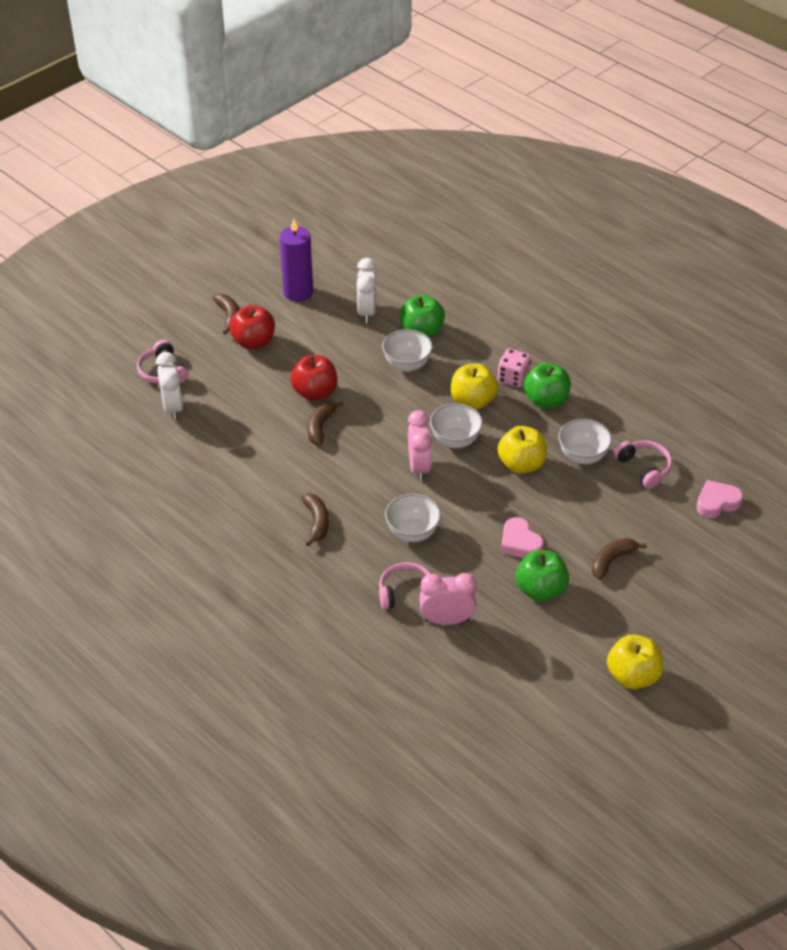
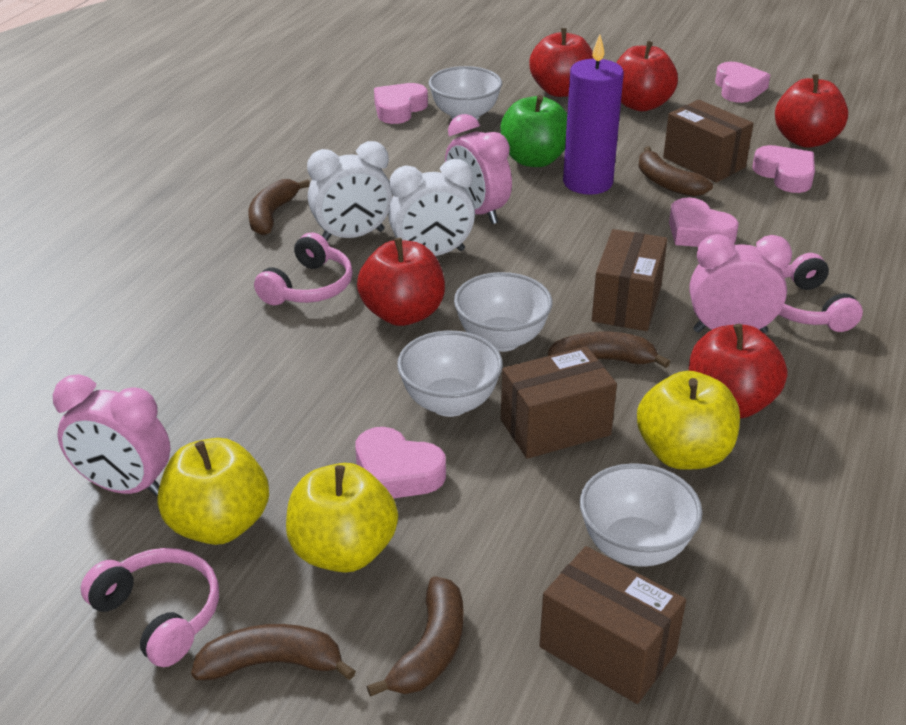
brown banana: 4 -> 5
brown box: 0 -> 4
green apple: 3 -> 1
pink clock: 2 -> 3
pink dice: 1 -> 0
pink heart: 2 -> 5
red apple: 2 -> 5

